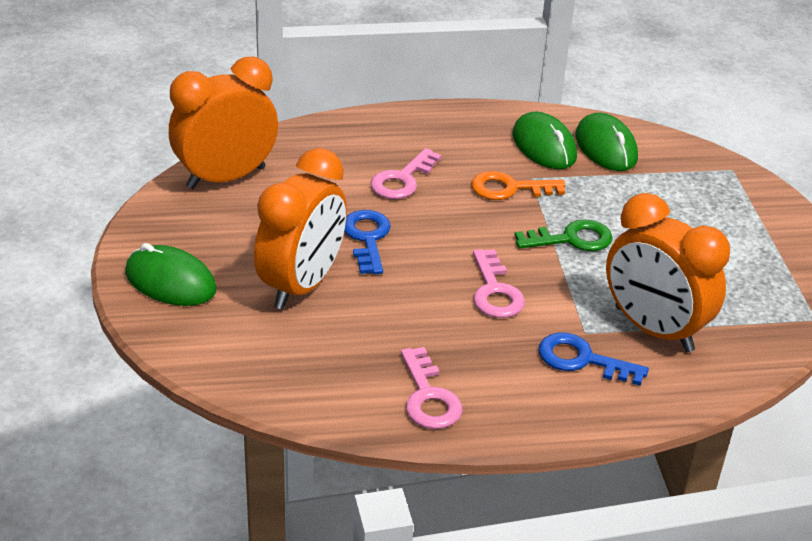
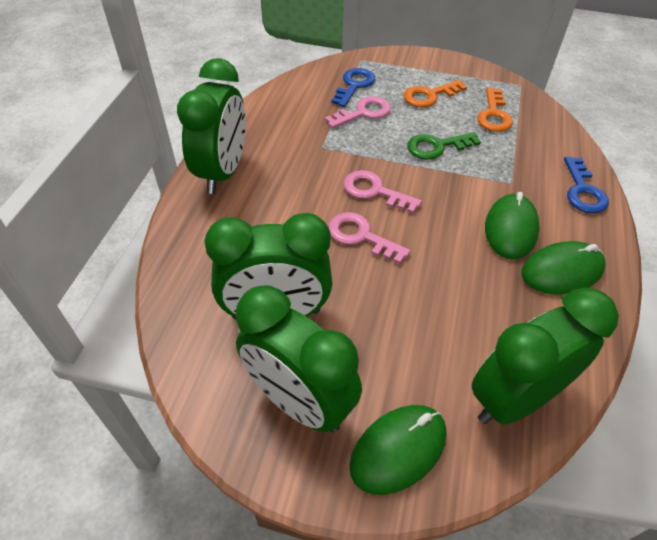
green clock: 0 -> 4
orange clock: 3 -> 0
orange key: 1 -> 2

